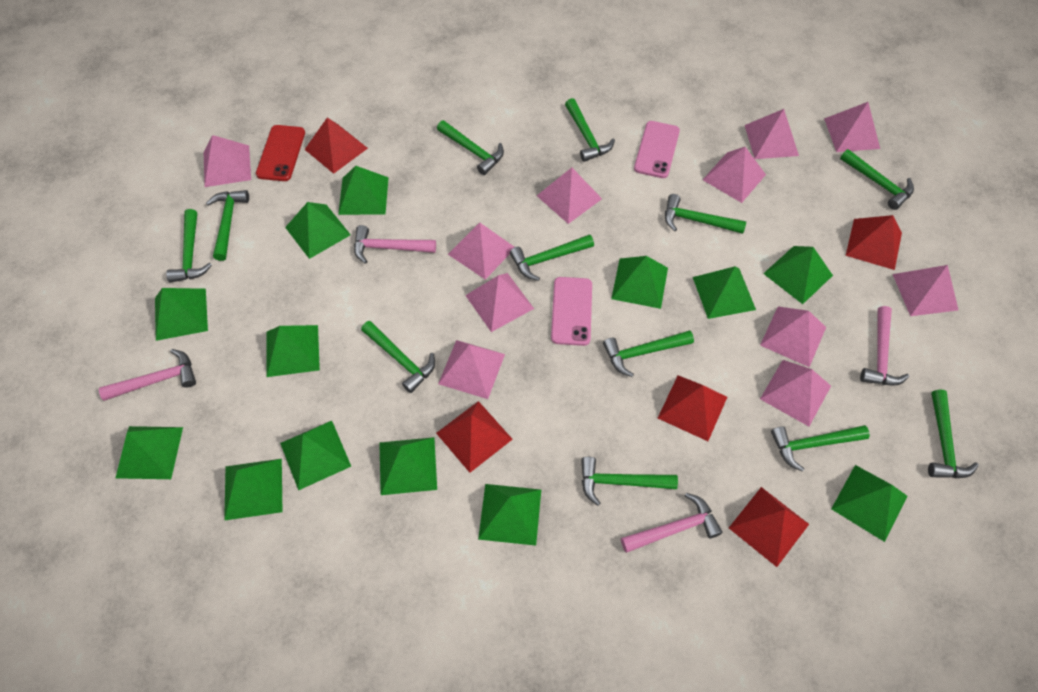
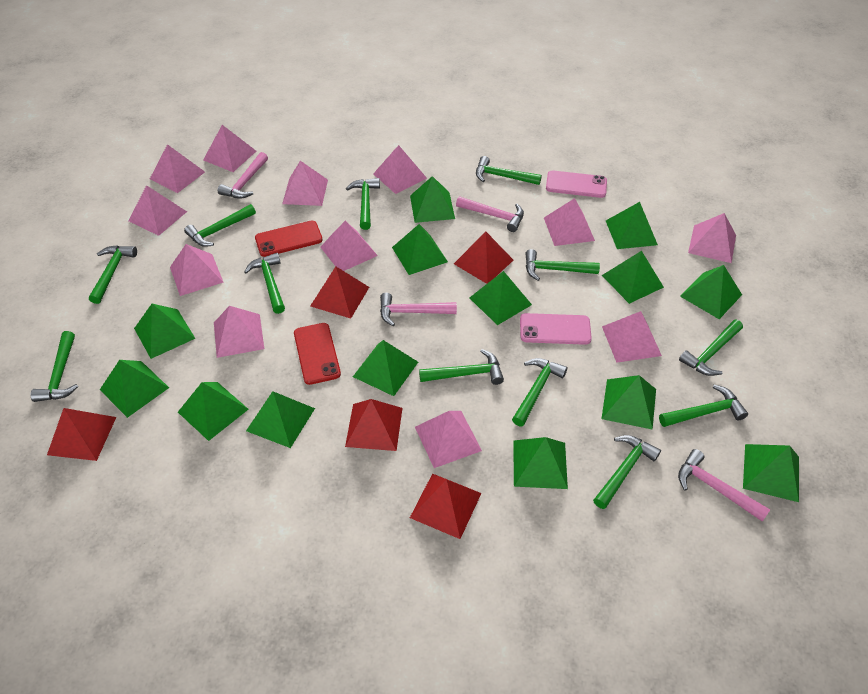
green pyramid: 13 -> 14
pink pyramid: 11 -> 12
red phone: 1 -> 2

